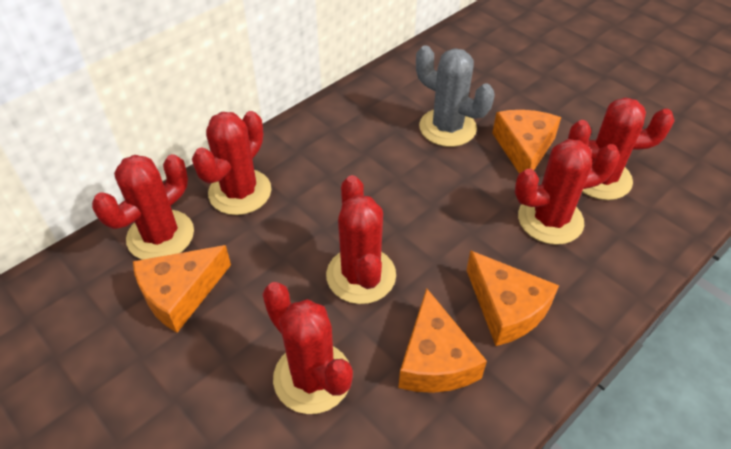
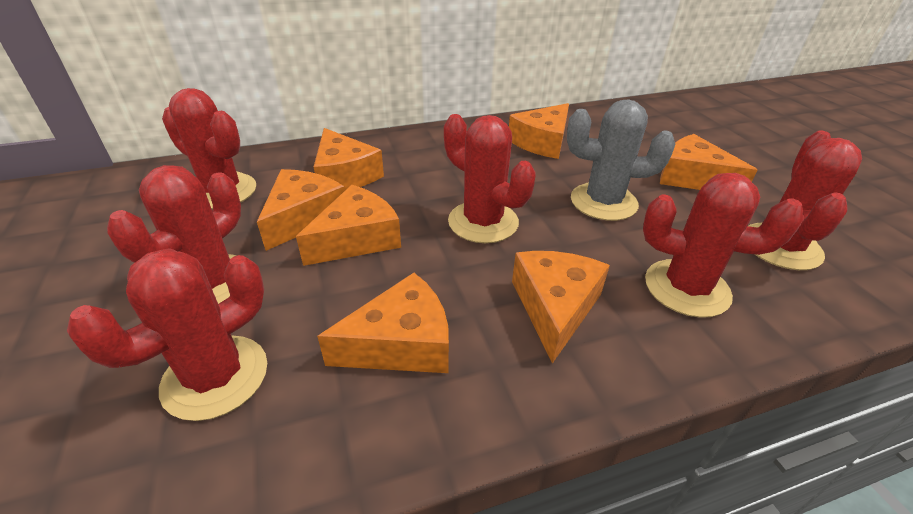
orange cheese: 4 -> 7

